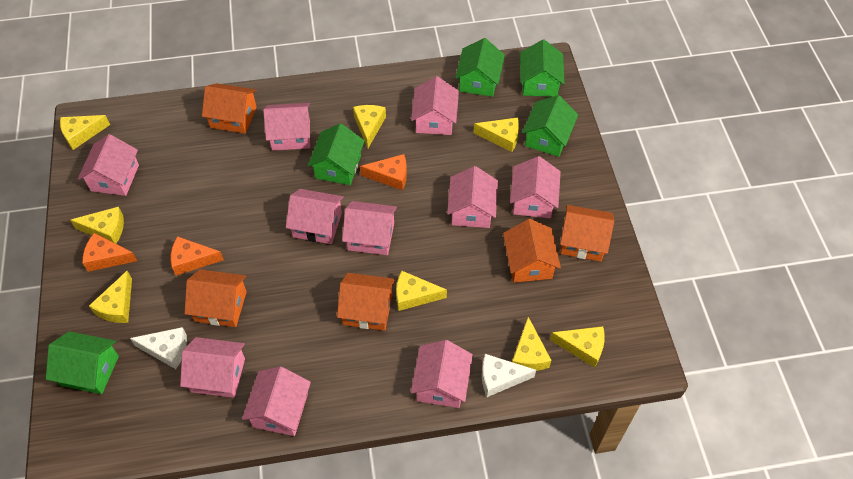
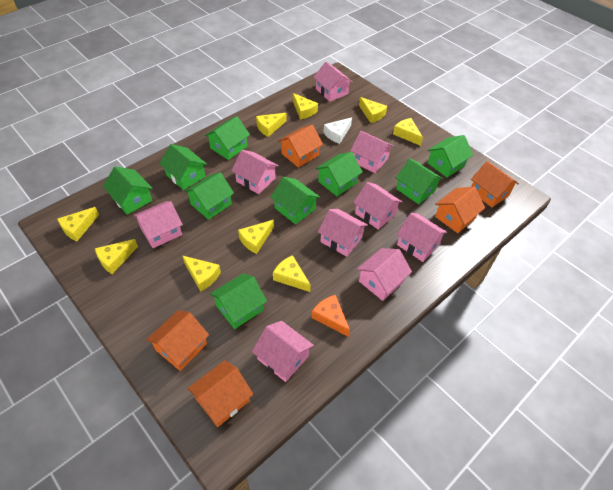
green house: 5 -> 9
orange cheese: 3 -> 1
pink house: 10 -> 9
white cheese: 2 -> 1
yellow cheese: 8 -> 9

